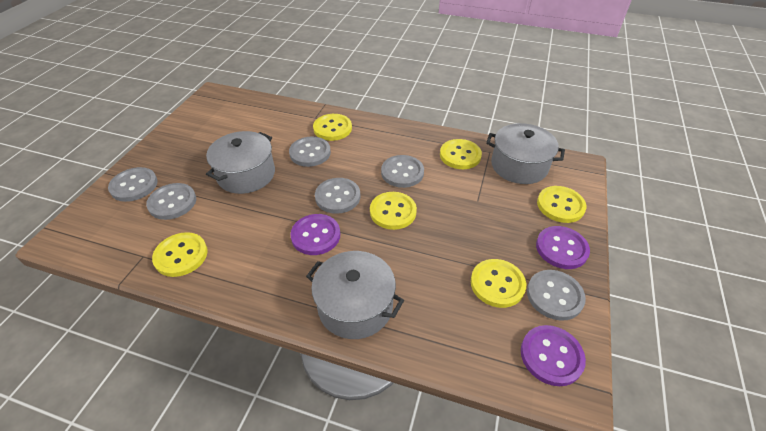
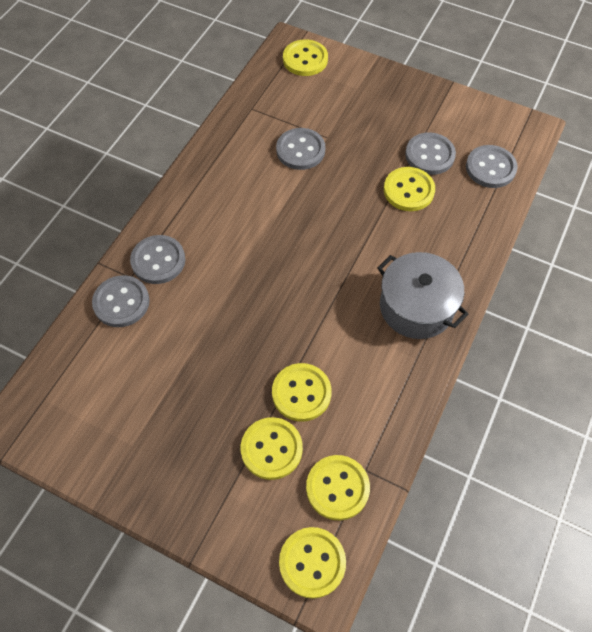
grey button: 6 -> 5
grey pot: 3 -> 1
purple button: 3 -> 0

